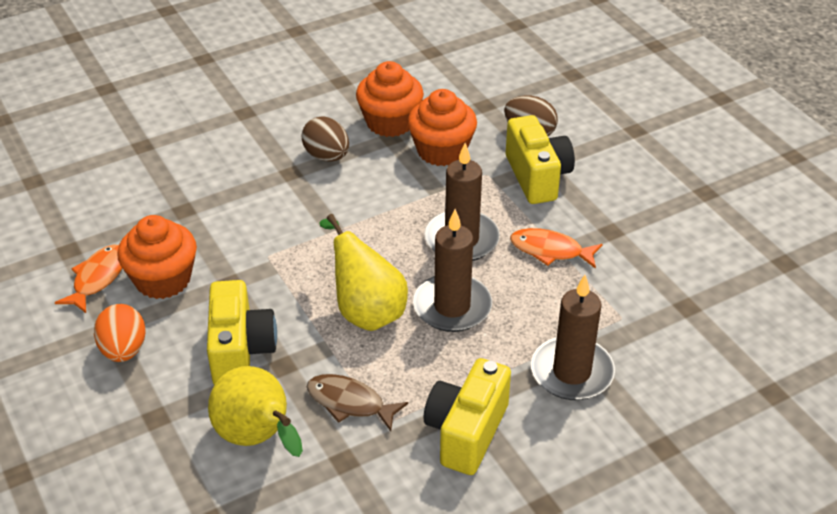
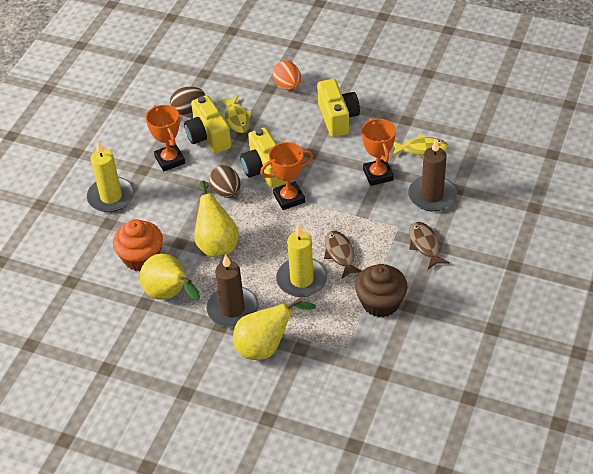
brown candle: 3 -> 2
brown cupcake: 0 -> 1
brown fish: 1 -> 2
orange cupcake: 3 -> 1
orange fish: 2 -> 0
orange trophy: 0 -> 3
yellow candle: 0 -> 2
yellow fish: 0 -> 2
yellow pear: 2 -> 3

